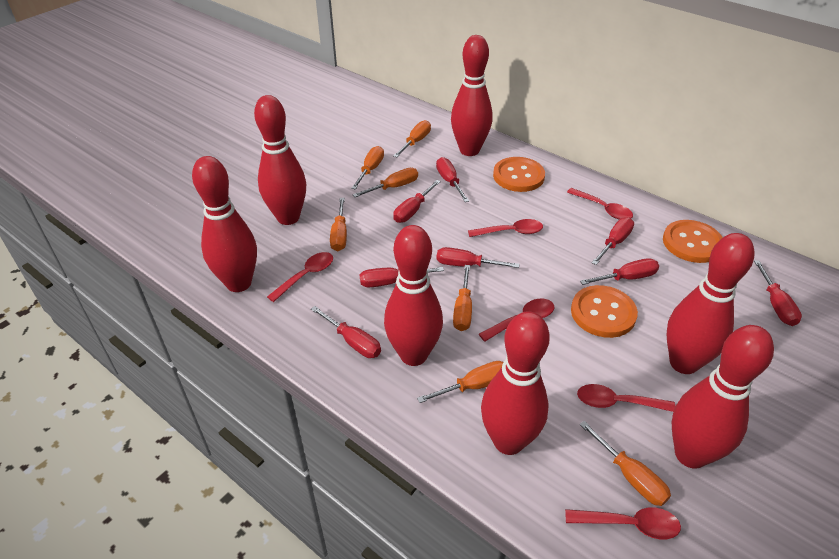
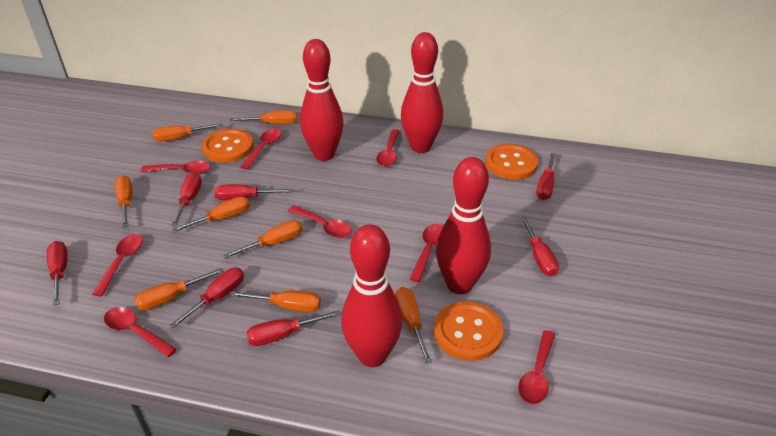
orange screwdriver: 7 -> 8
red bowling pin: 7 -> 4
red screwdriver: 8 -> 7
red spoon: 6 -> 8

